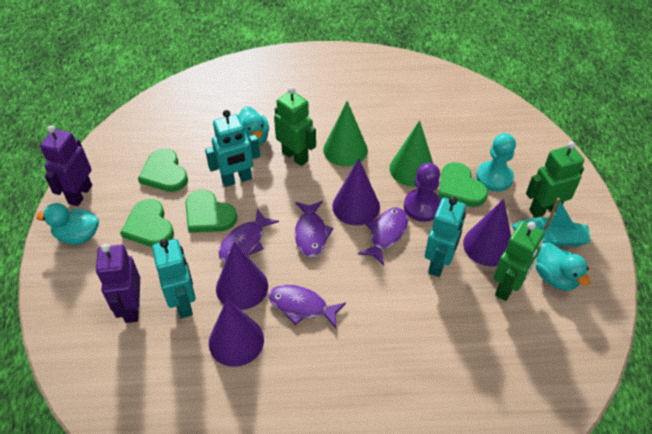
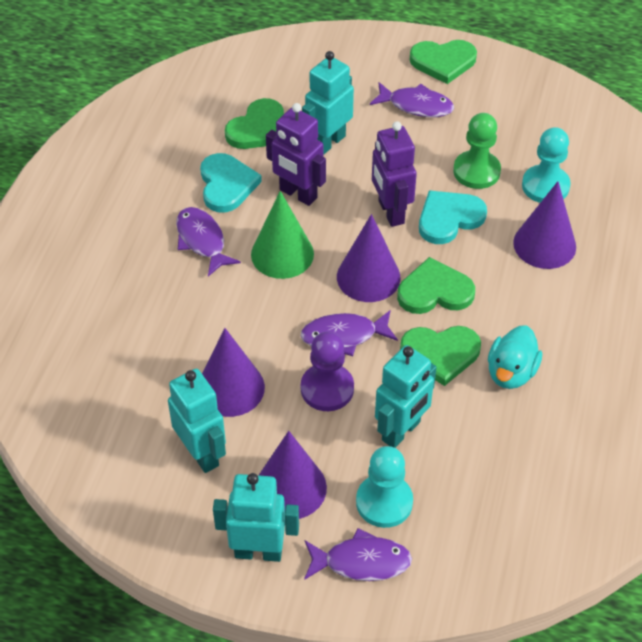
green cone: 2 -> 1
green pawn: 0 -> 1
green robot: 3 -> 0
turquoise boat: 1 -> 0
turquoise duck: 3 -> 1
turquoise heart: 0 -> 2
turquoise pawn: 1 -> 2
turquoise robot: 3 -> 4

